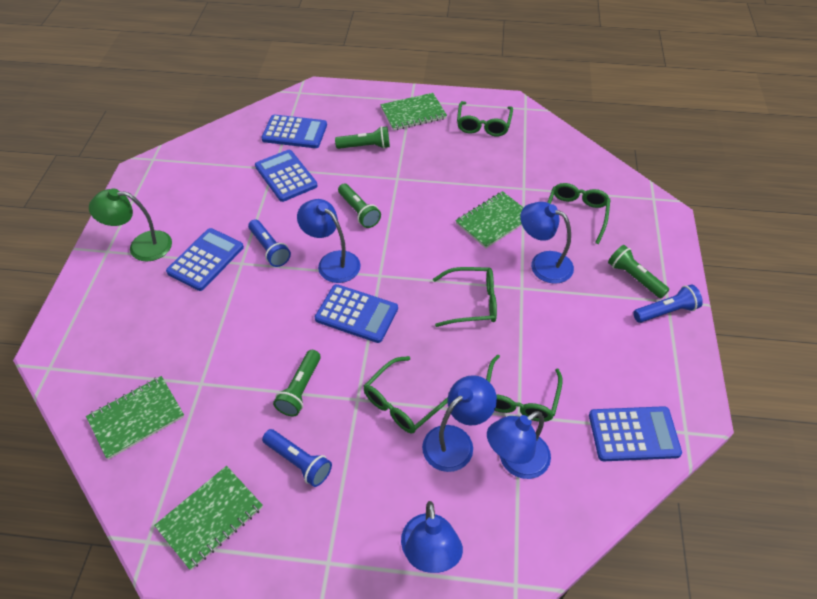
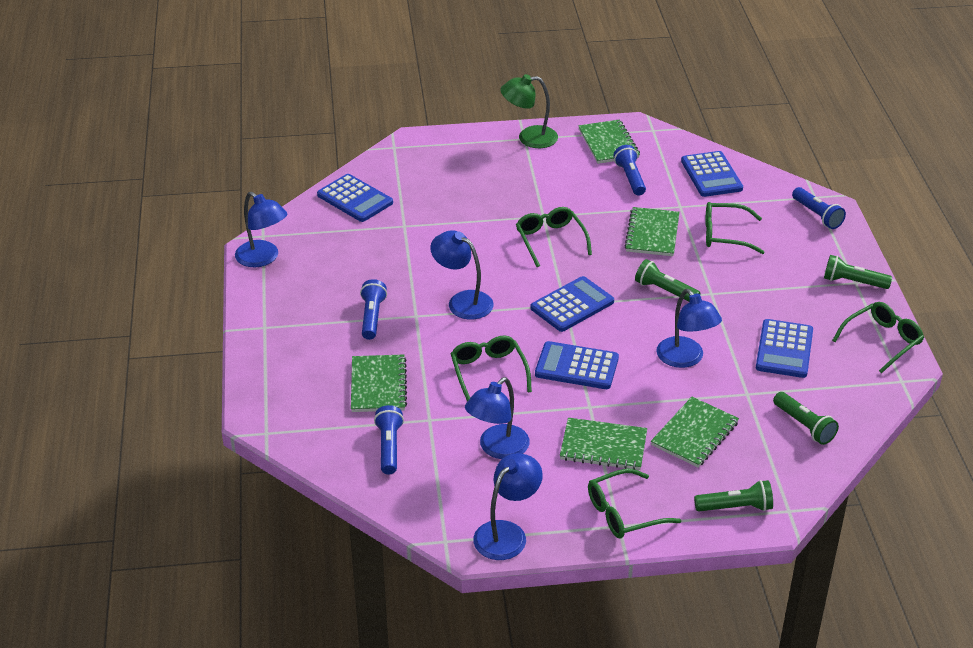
blue flashlight: 3 -> 4
green notebook: 4 -> 5

